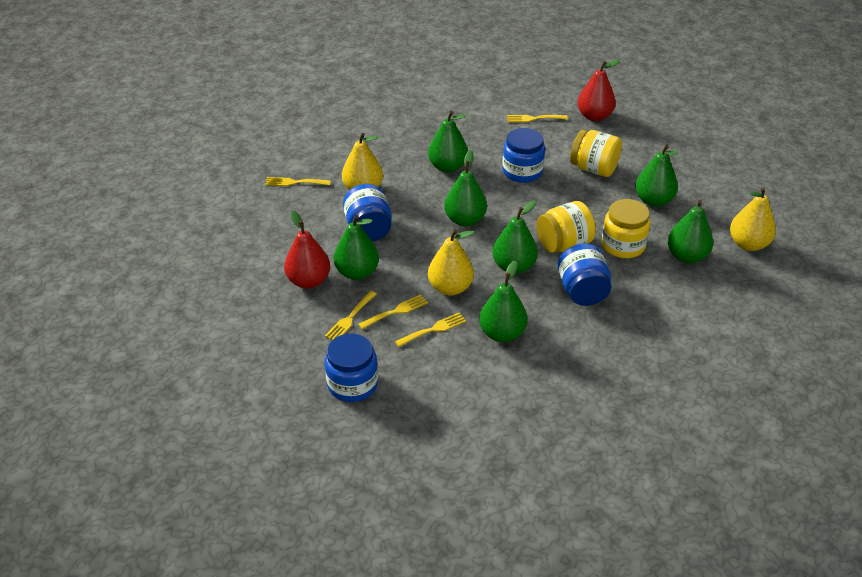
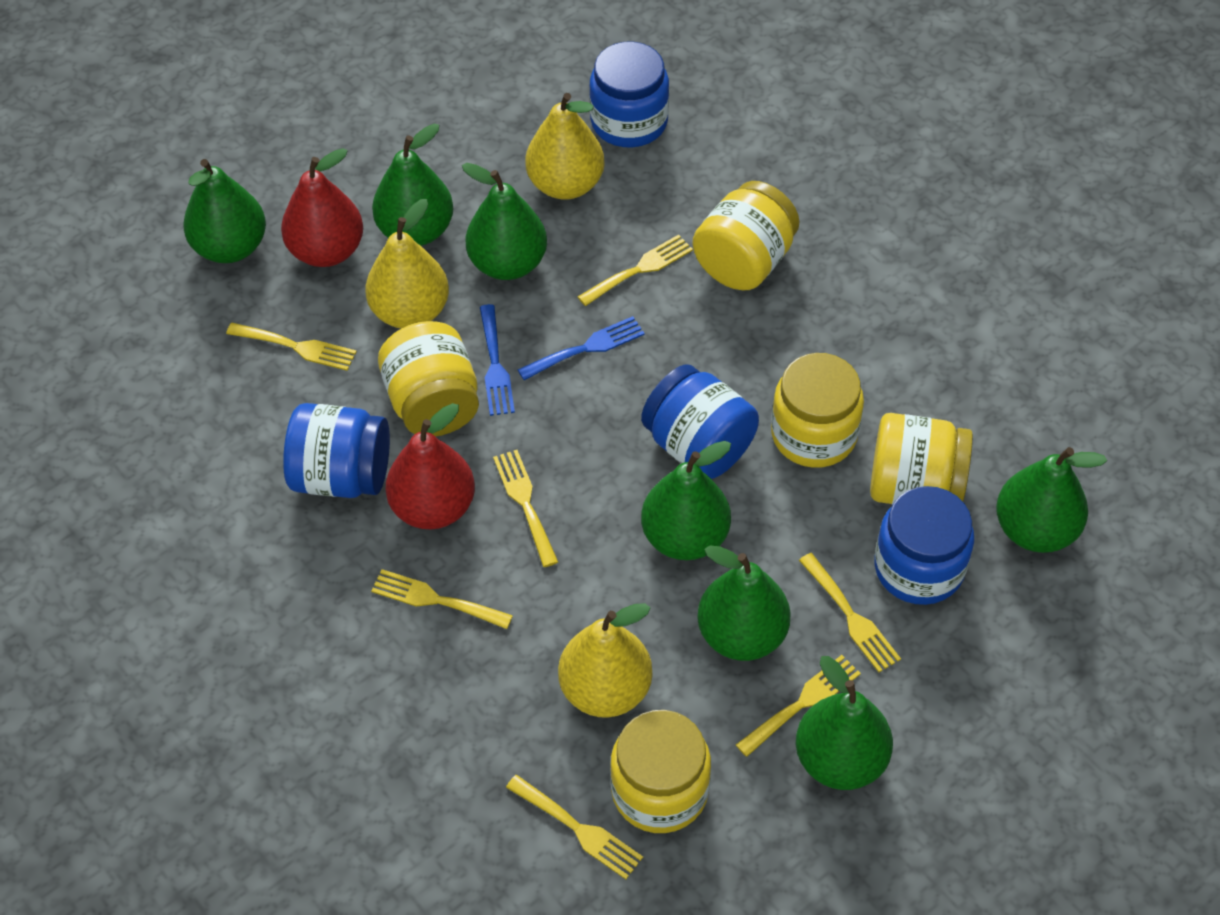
blue fork: 0 -> 2
yellow fork: 5 -> 7
yellow jar: 3 -> 5

